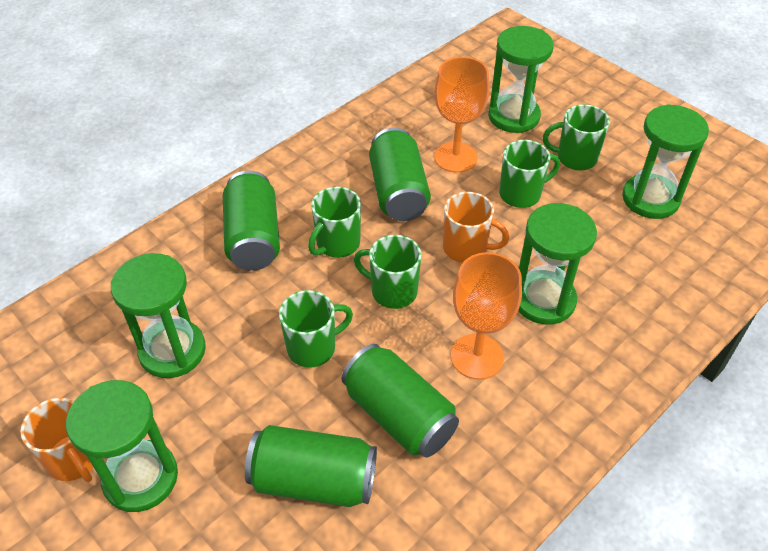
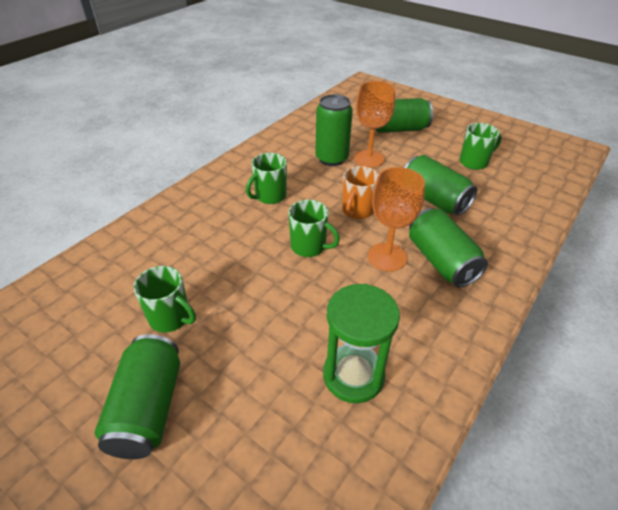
green can: 4 -> 5
green hourglass: 5 -> 1
green mug: 5 -> 4
orange mug: 2 -> 1

